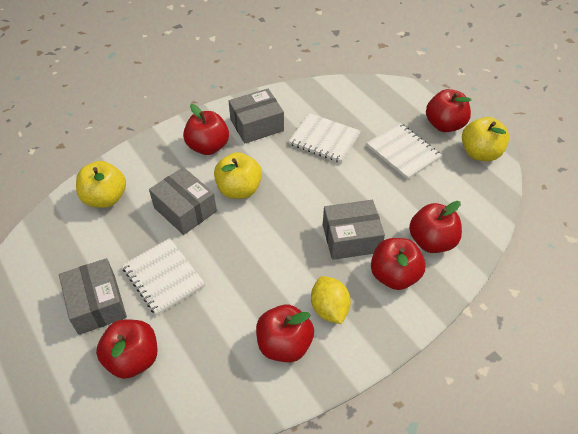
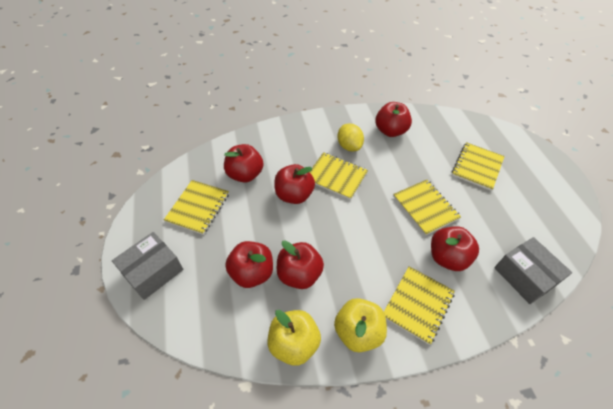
grey box: 4 -> 2
white notebook: 3 -> 0
yellow apple: 3 -> 2
yellow notebook: 0 -> 5

